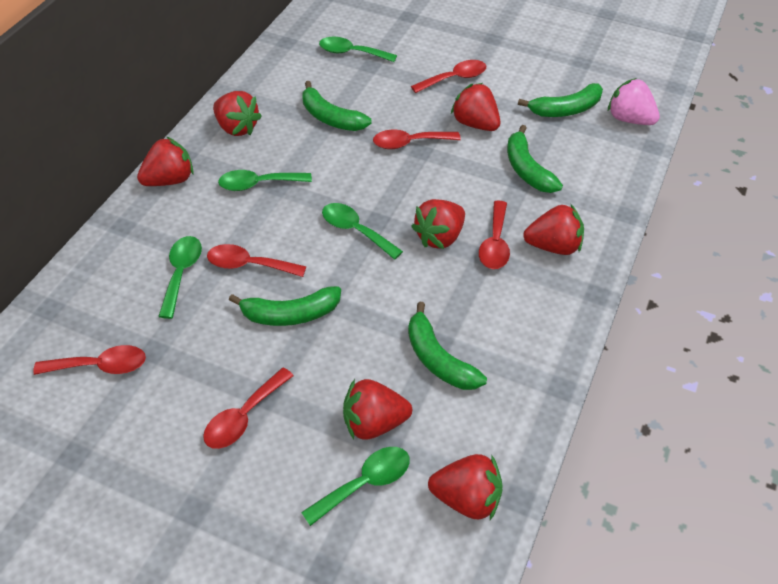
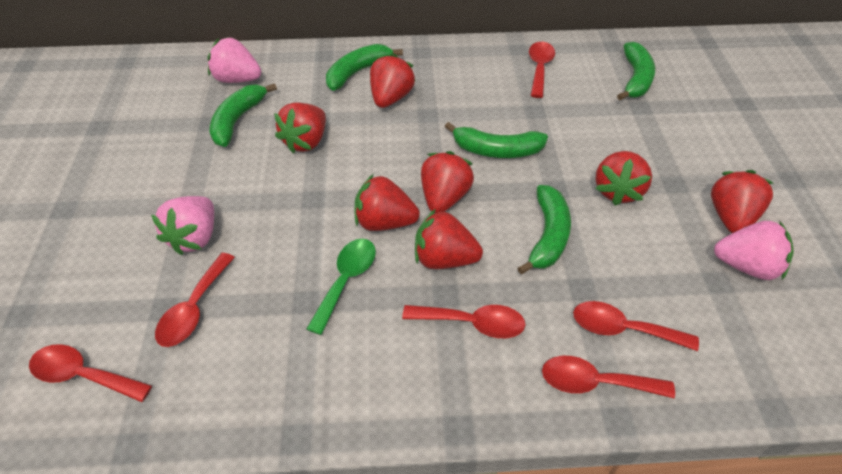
green spoon: 5 -> 1
pink strawberry: 1 -> 3

